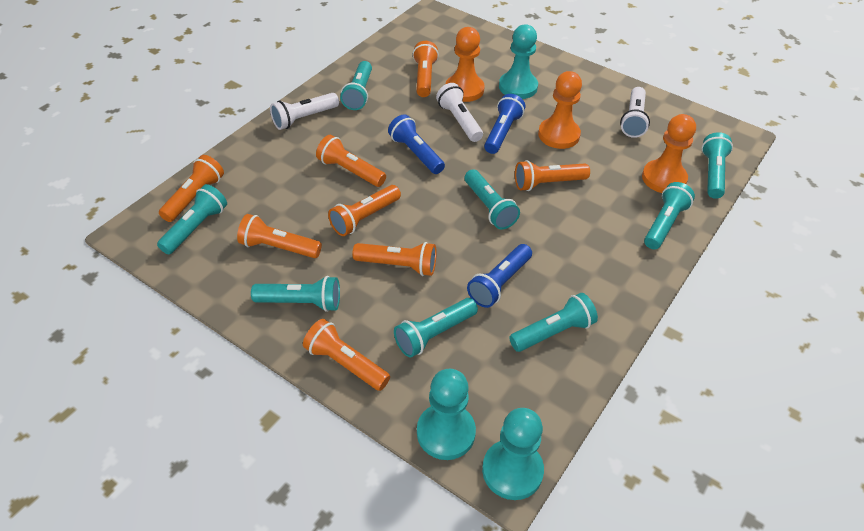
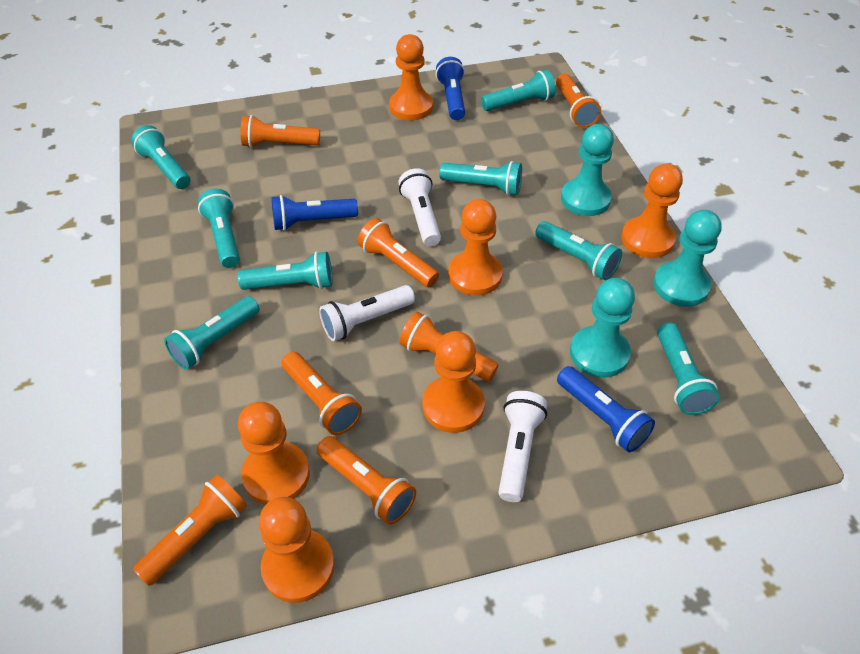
orange flashlight: 8 -> 7
orange pawn: 3 -> 6

